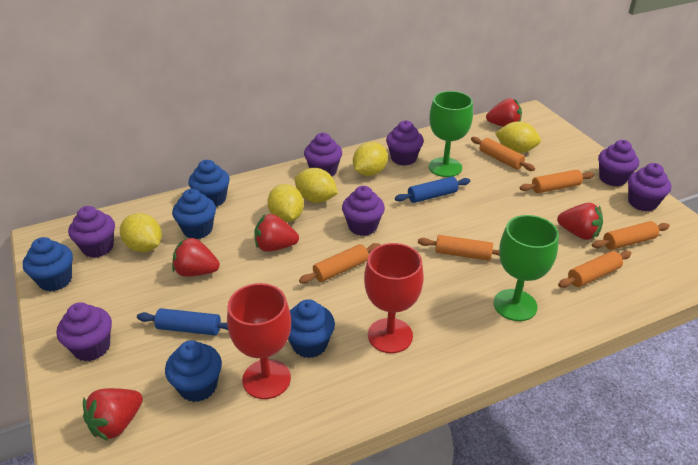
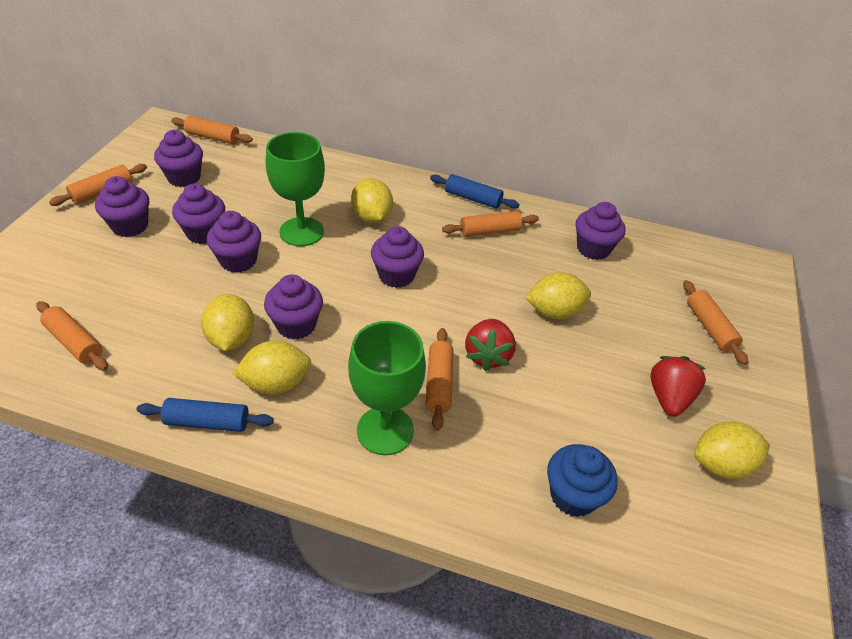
blue cupcake: 5 -> 1
red goblet: 2 -> 0
red strawberry: 5 -> 2

